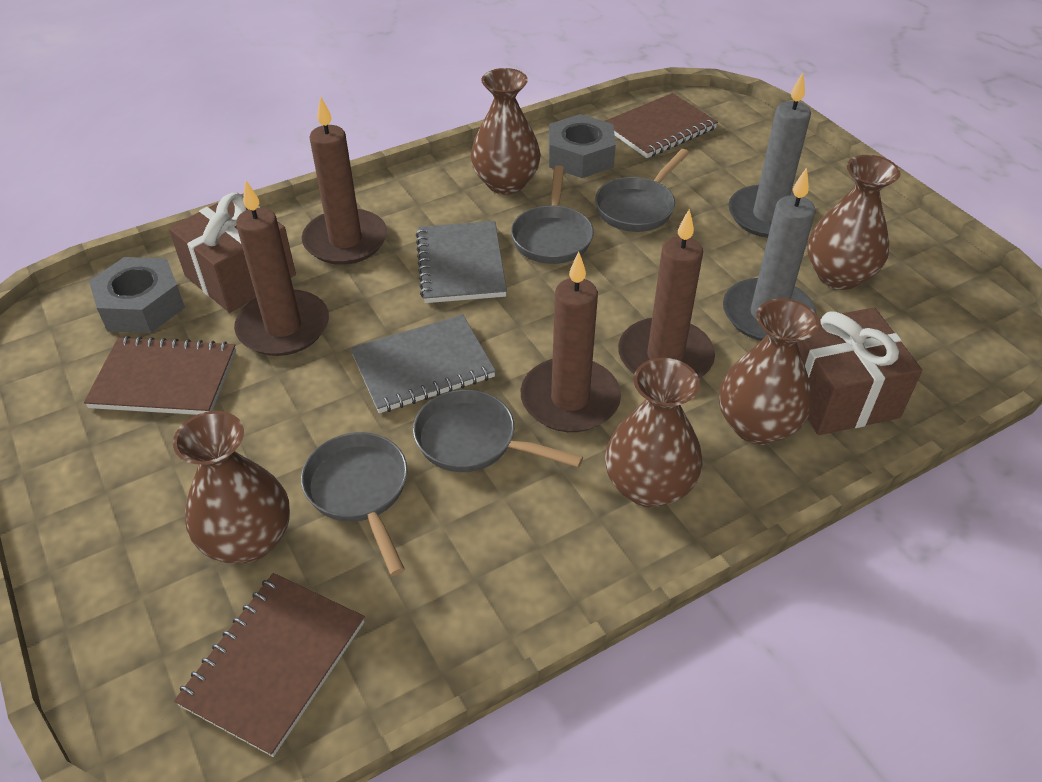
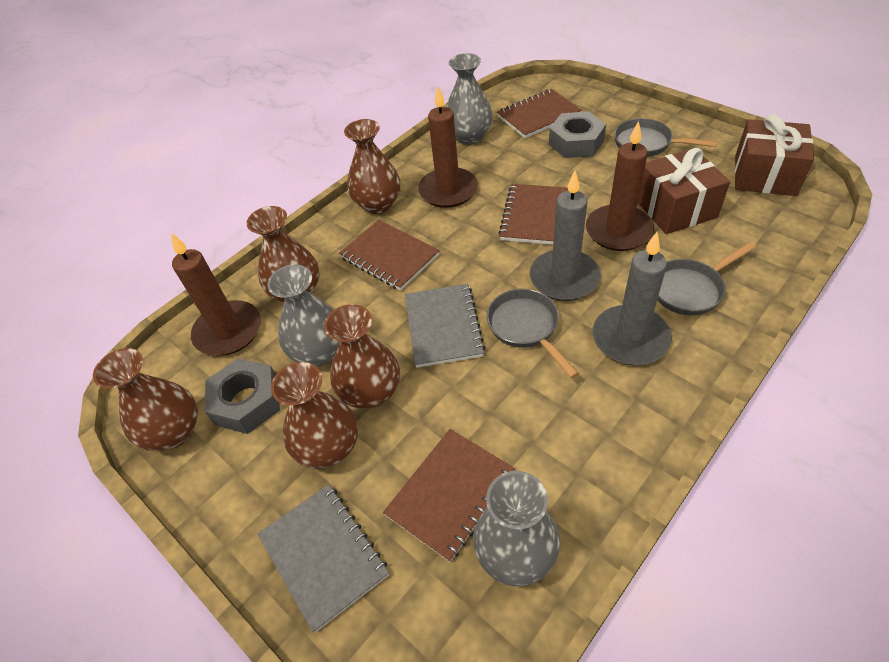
brown candle: 4 -> 3
brown notebook: 3 -> 4
grey pan: 4 -> 3
grey vase: 0 -> 3

